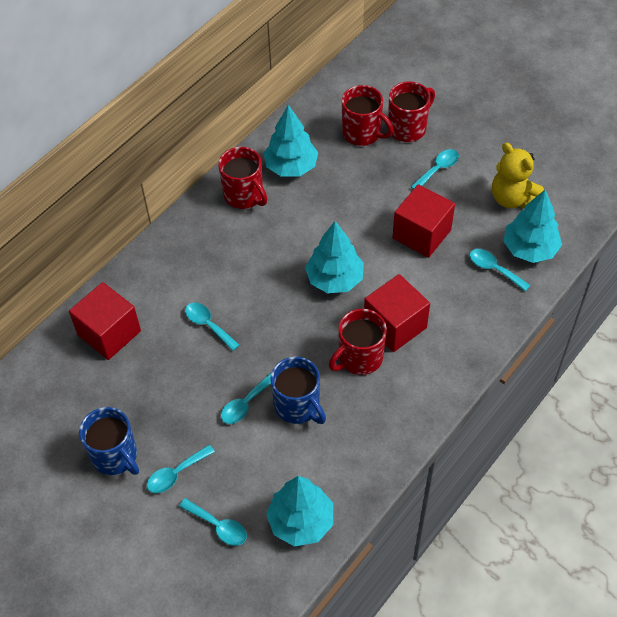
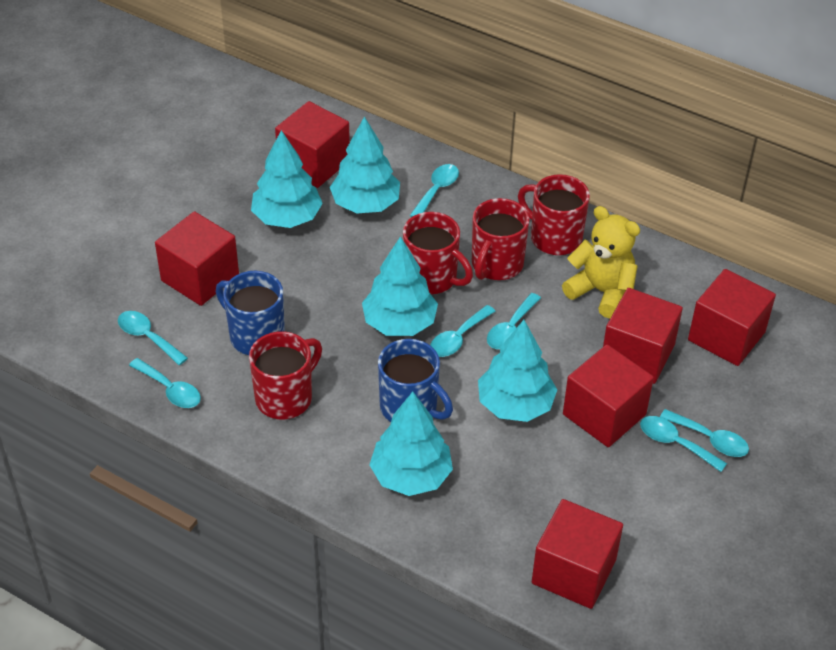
red cube: 3 -> 6
turquoise spoon: 6 -> 7
turquoise tree: 4 -> 5

